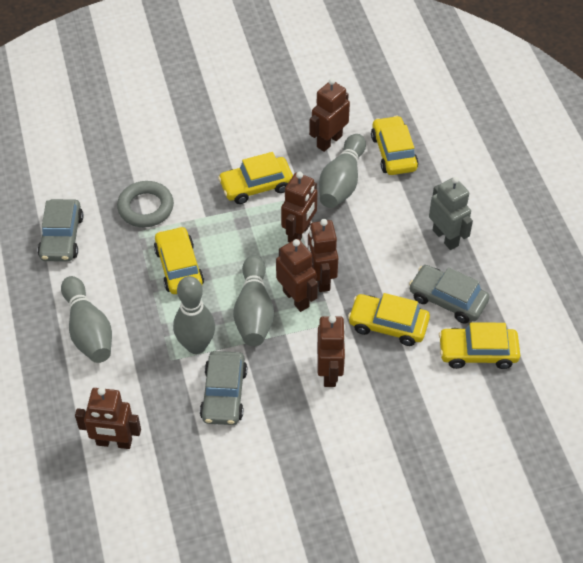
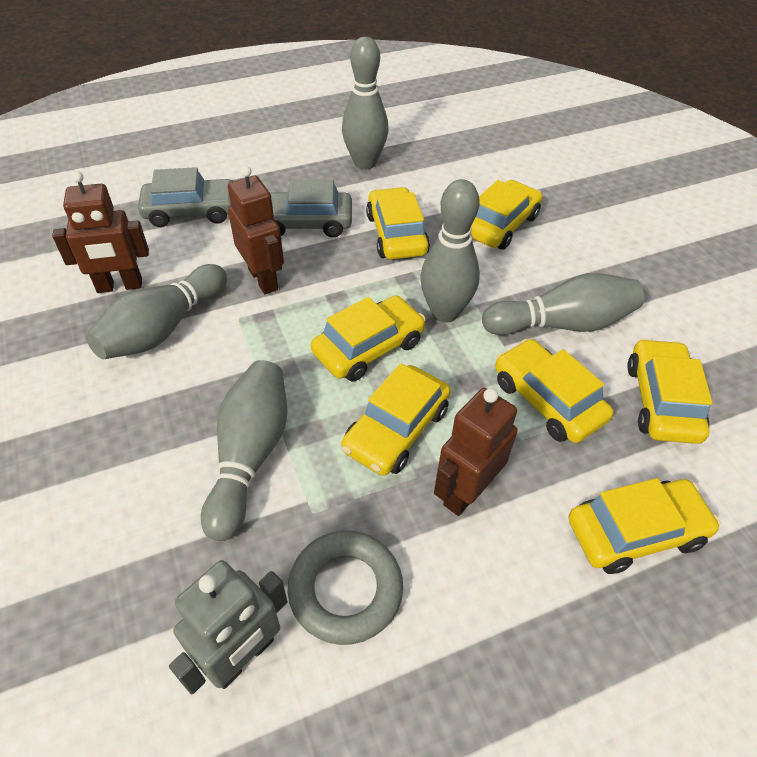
brown robot: 6 -> 3
grey bowling pin: 4 -> 5
grey car: 3 -> 2
yellow car: 5 -> 7

